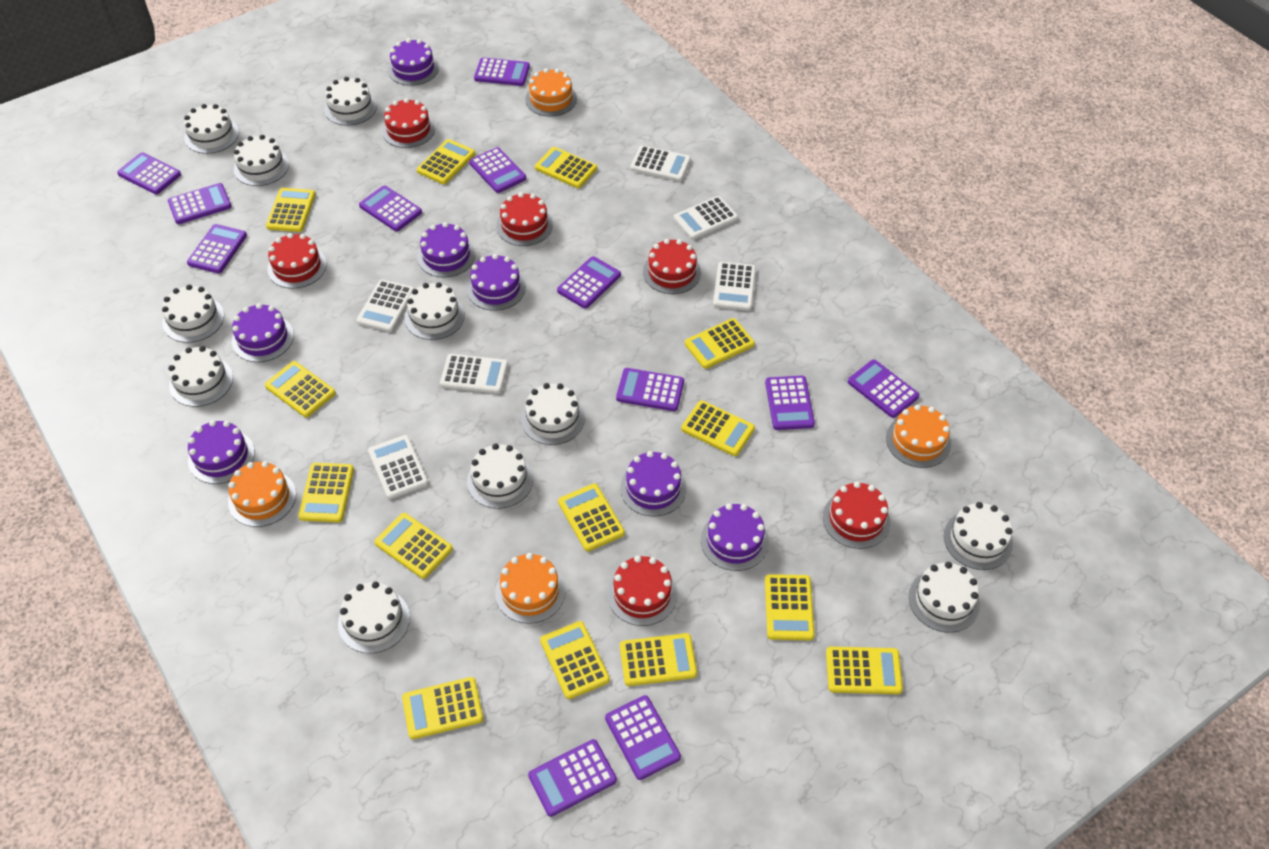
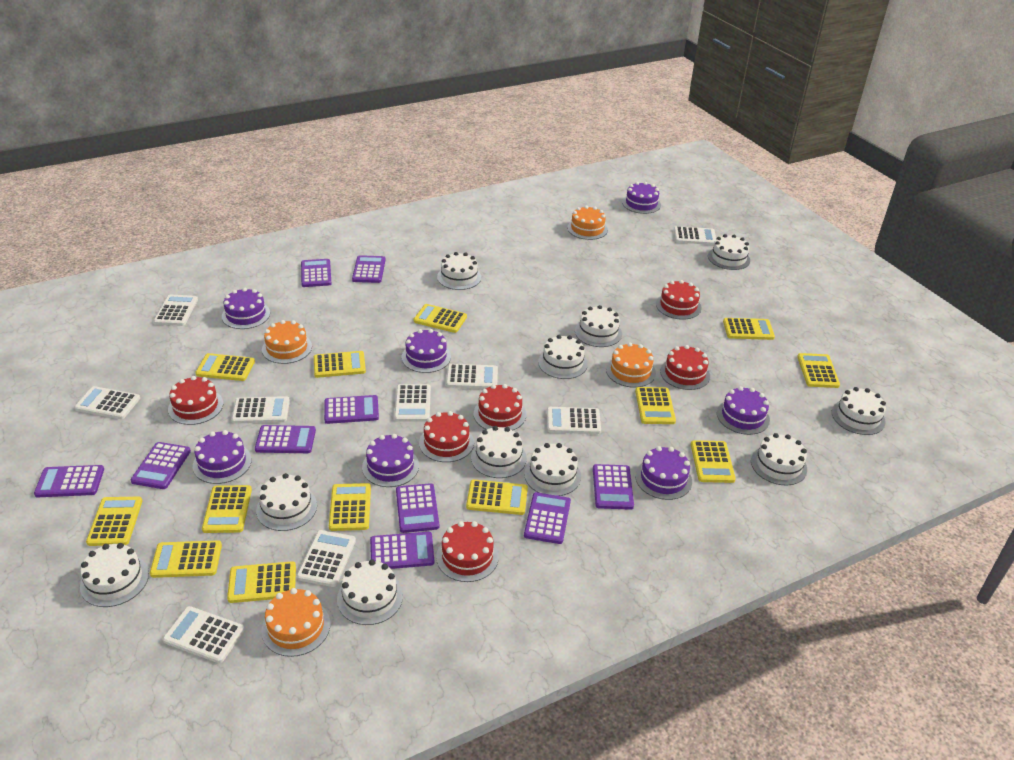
purple calculator: 12 -> 10
white calculator: 6 -> 9
yellow calculator: 14 -> 13

